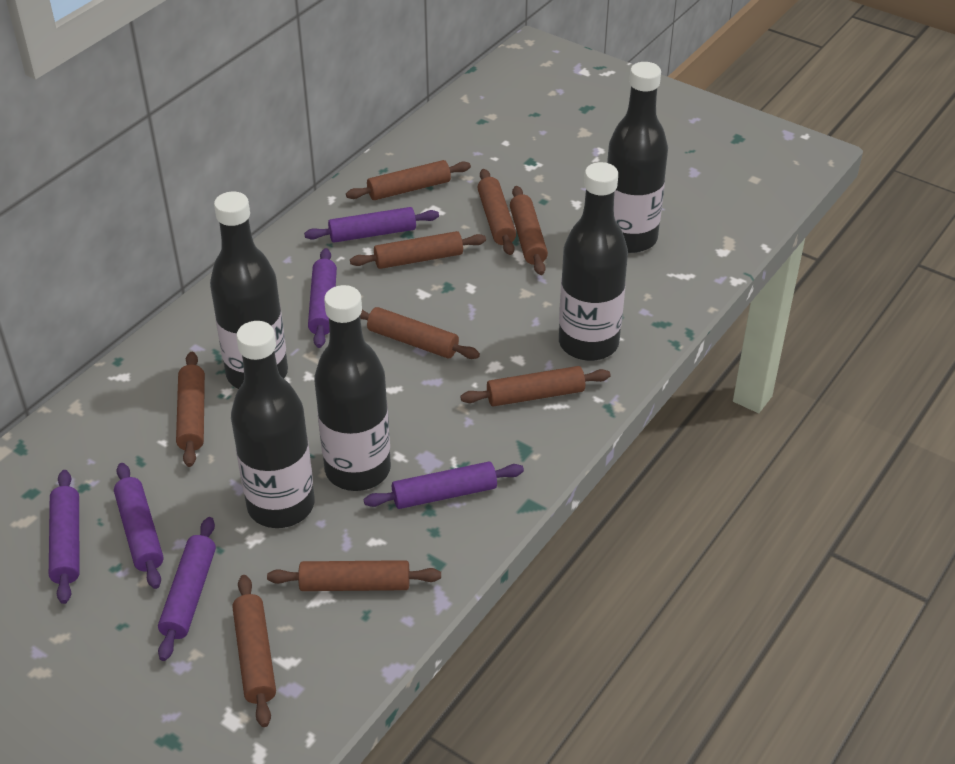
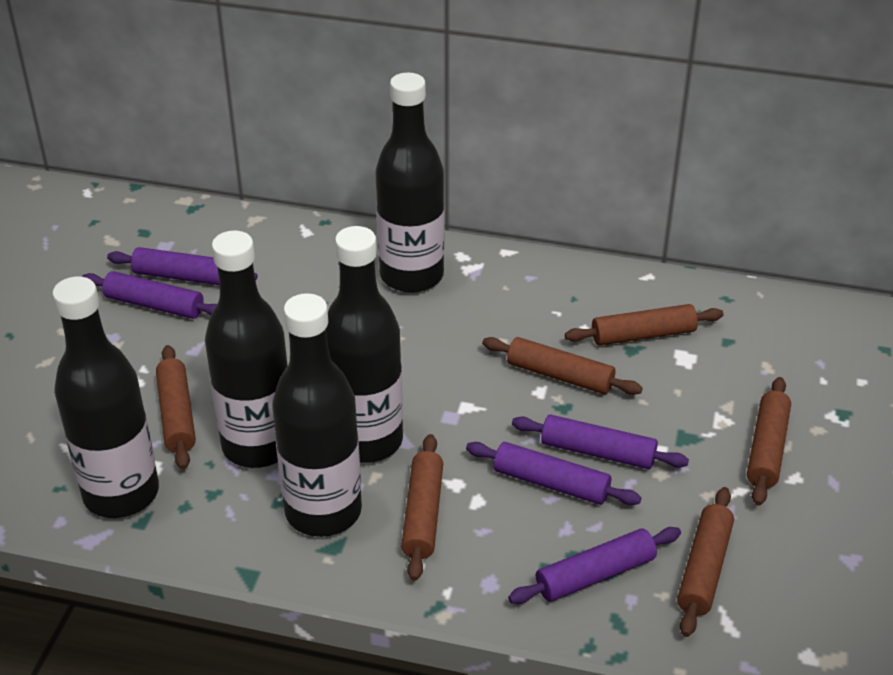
brown rolling pin: 9 -> 6
purple rolling pin: 6 -> 5

